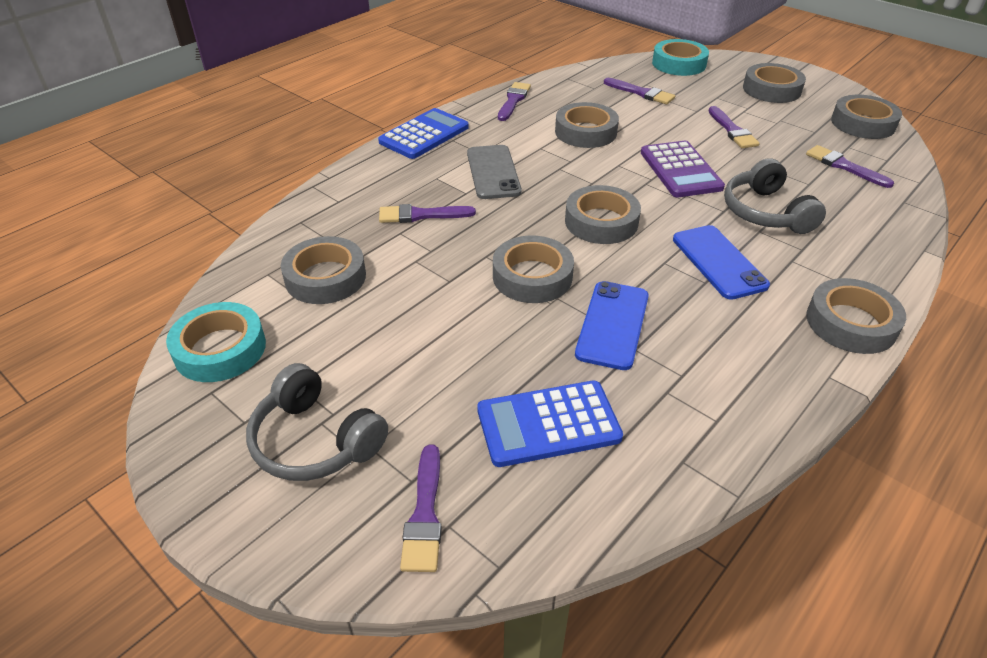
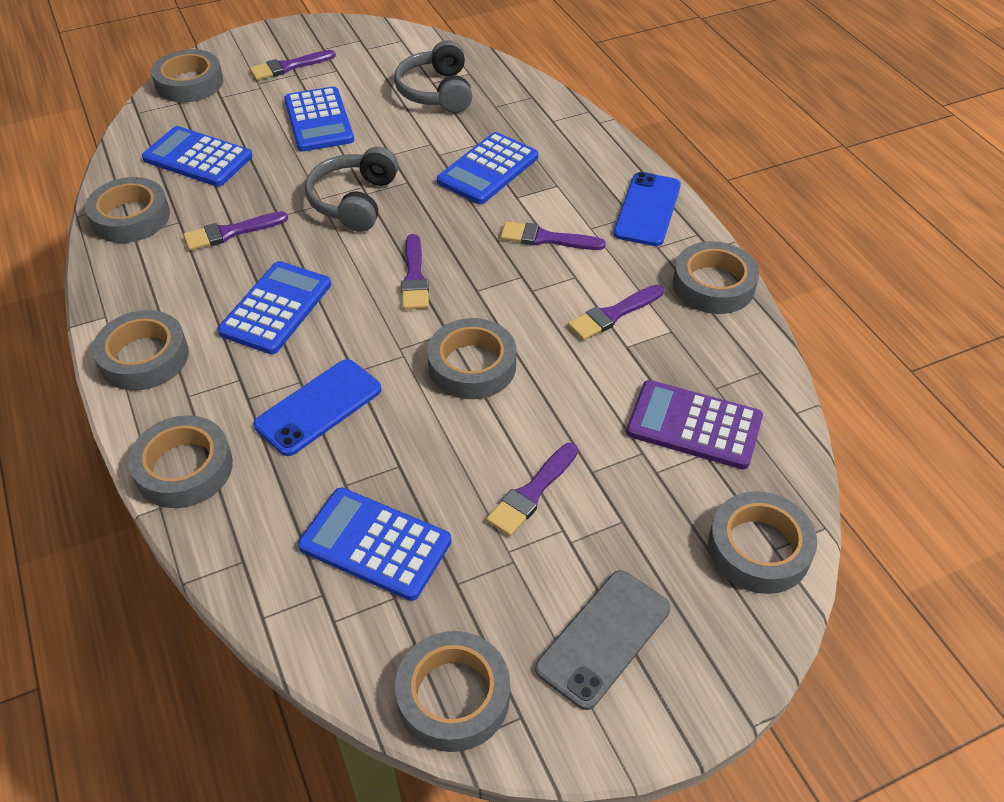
blue calculator: 2 -> 5
grey tape: 7 -> 8
turquoise tape: 2 -> 0

